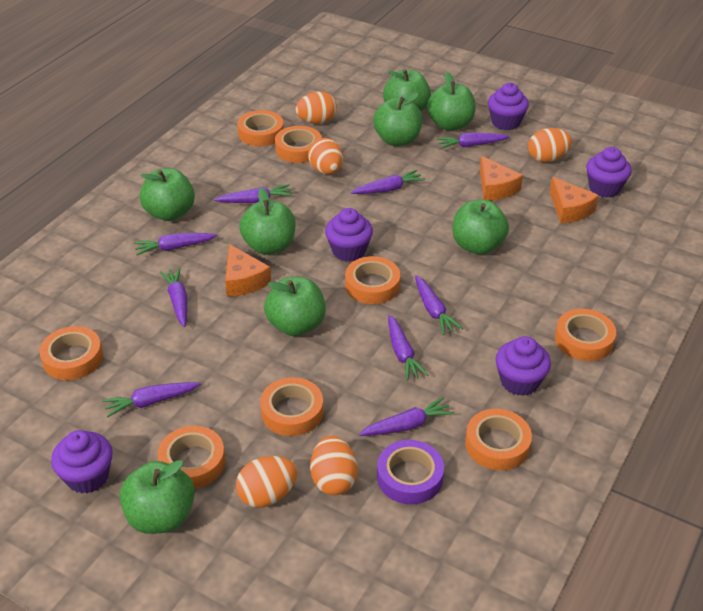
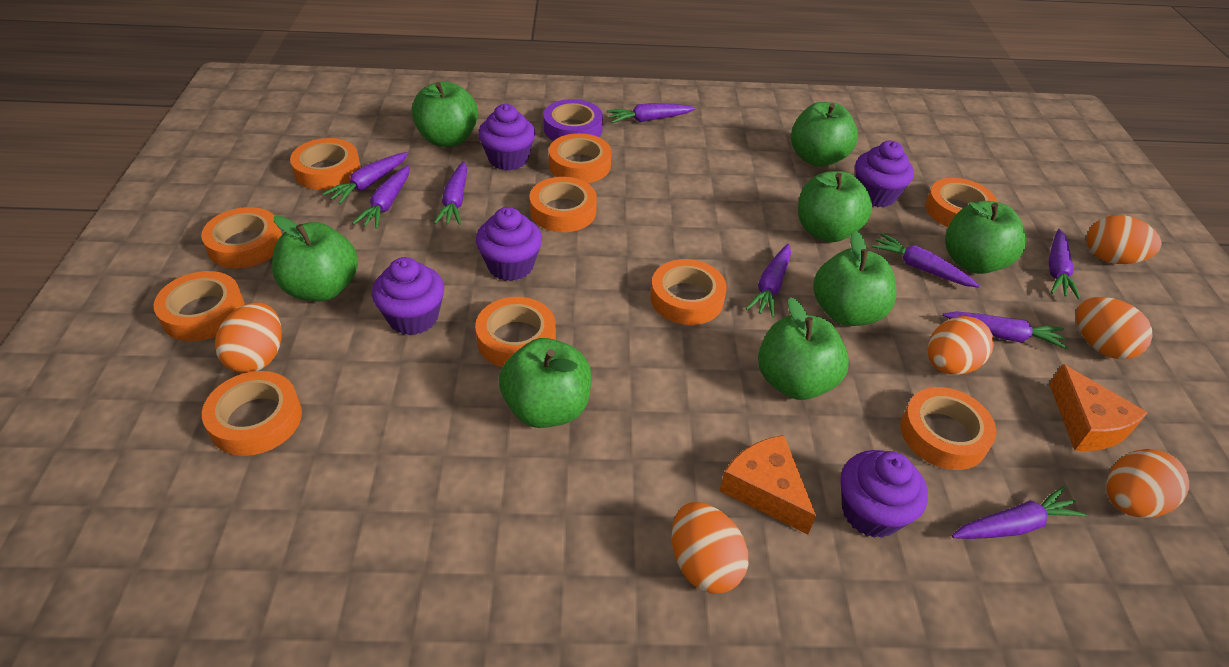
orange cheese: 3 -> 2
orange egg: 5 -> 6
orange tape: 8 -> 10

